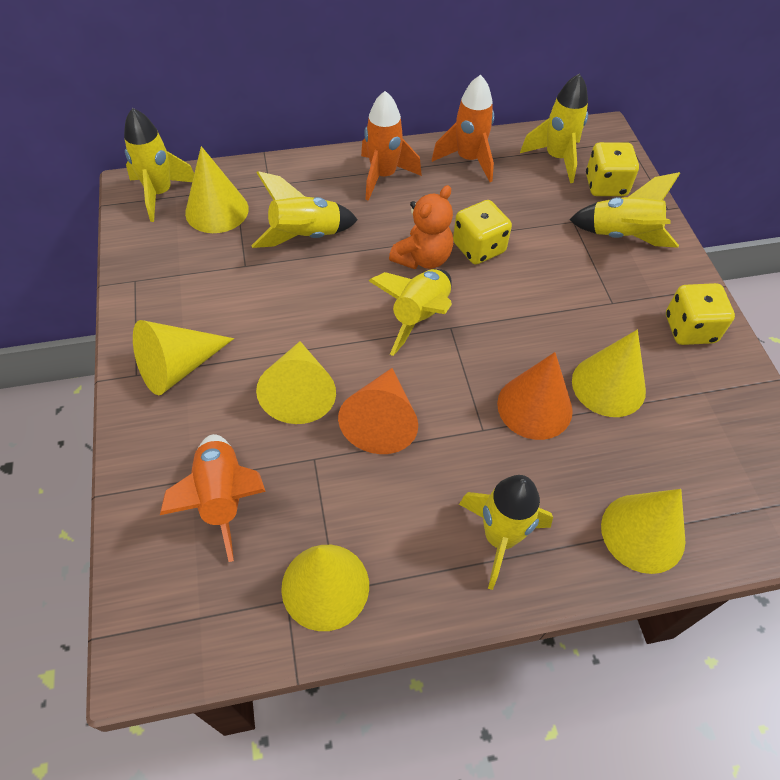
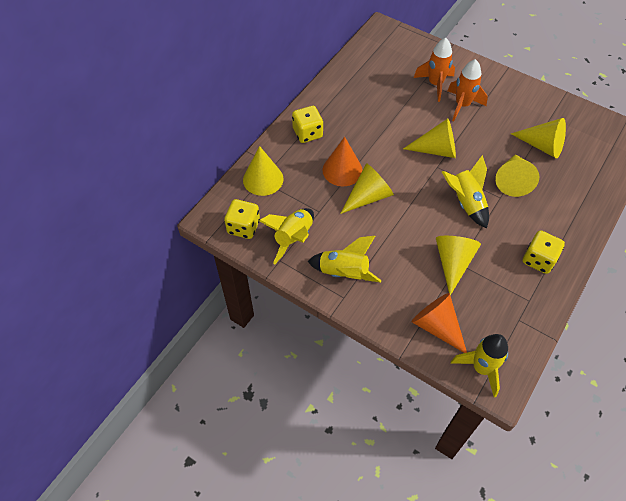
orange rocket: 3 -> 2
orange teddy bear: 1 -> 0
yellow rocket: 6 -> 4

